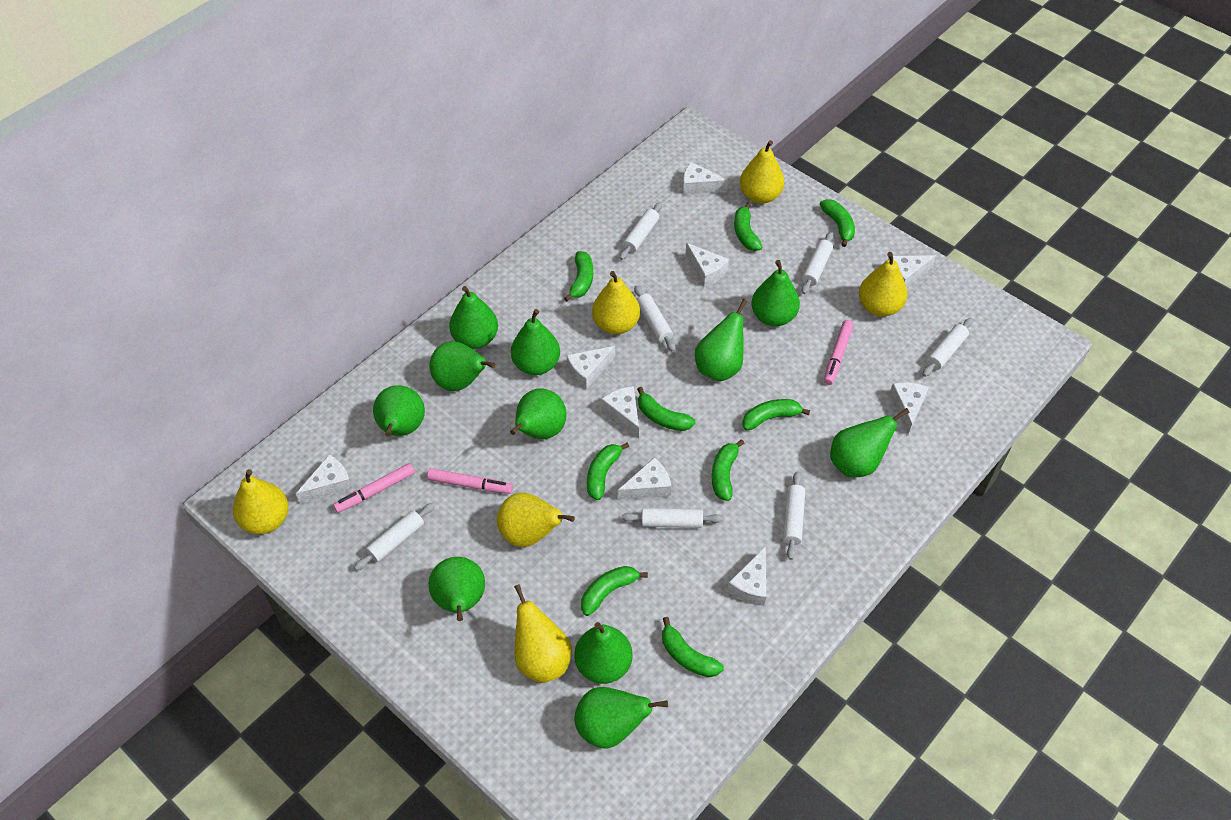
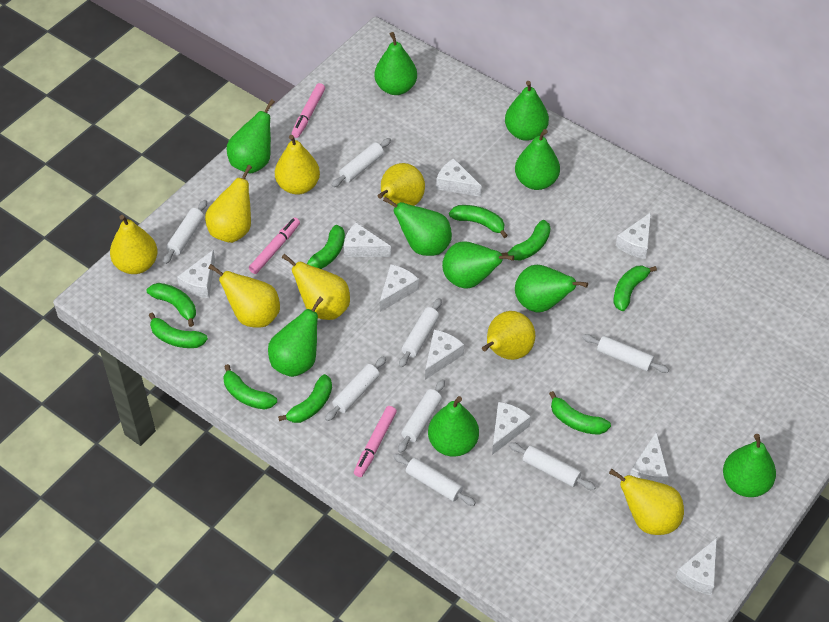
green pear: 11 -> 10
white rolling pin: 7 -> 8
yellow pear: 6 -> 8

